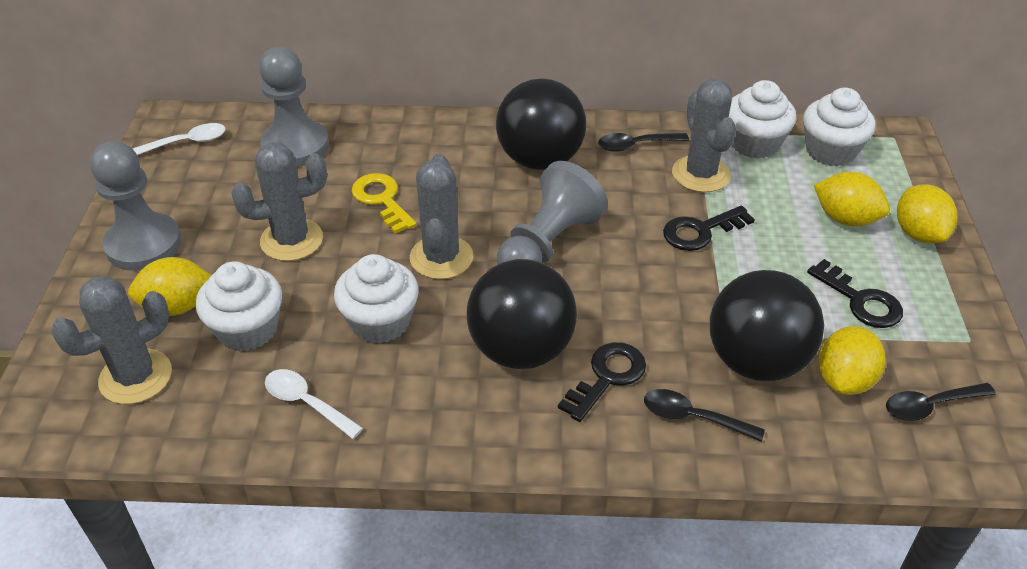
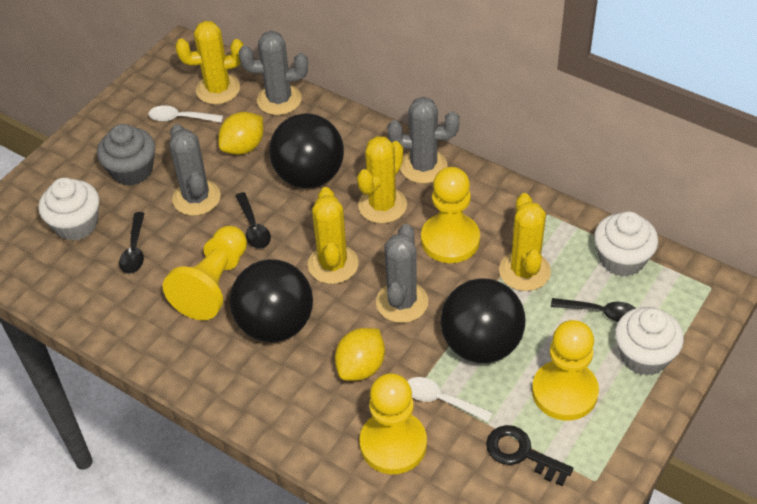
black key: 3 -> 1
grey cupcake: 0 -> 1
grey pawn: 3 -> 0
white cupcake: 4 -> 3
yellow cactus: 0 -> 4
yellow key: 1 -> 0
yellow lemon: 4 -> 2
yellow pawn: 0 -> 4

